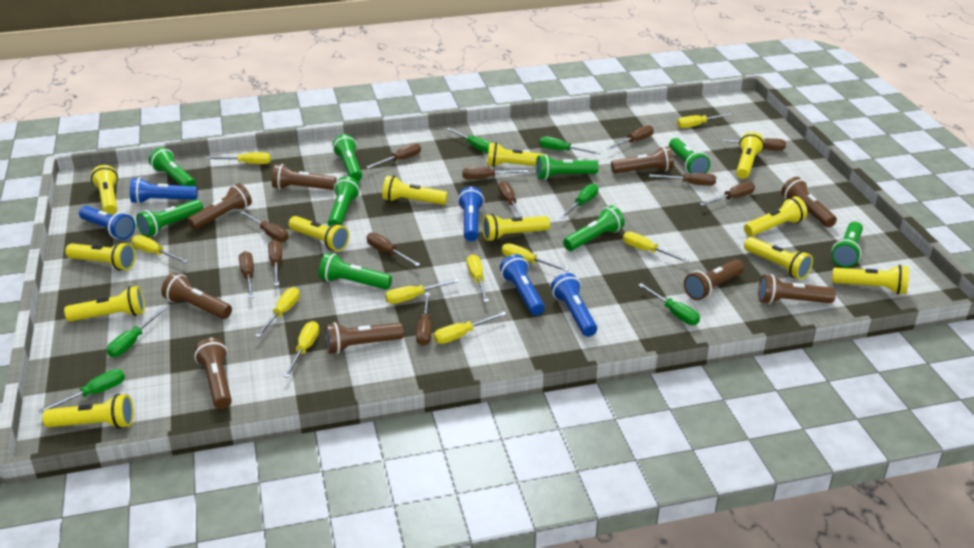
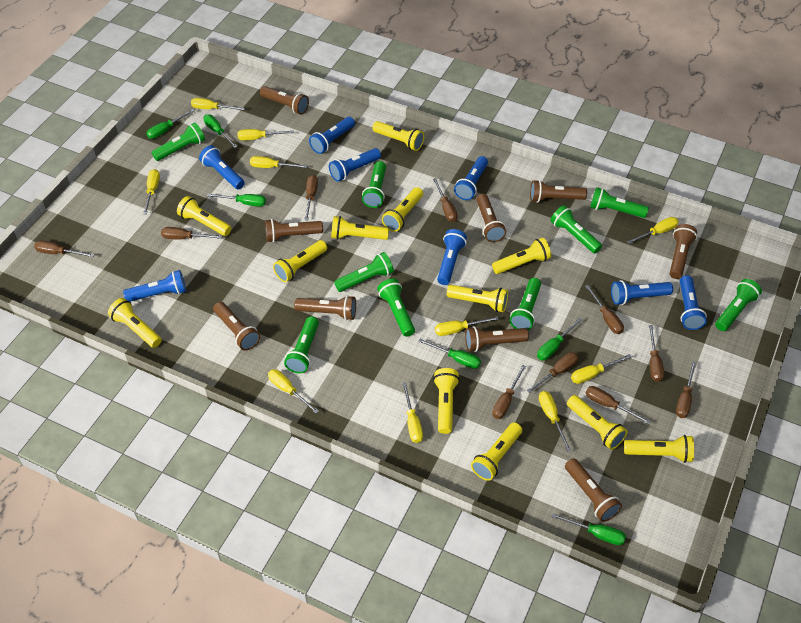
blue flashlight: 5 -> 8
brown screwdriver: 12 -> 10

